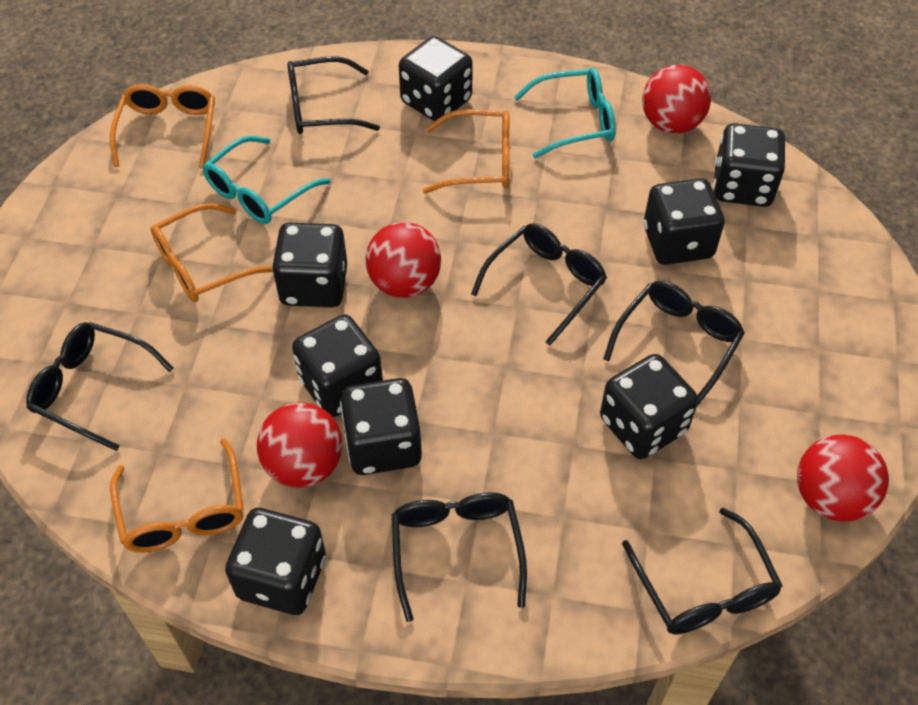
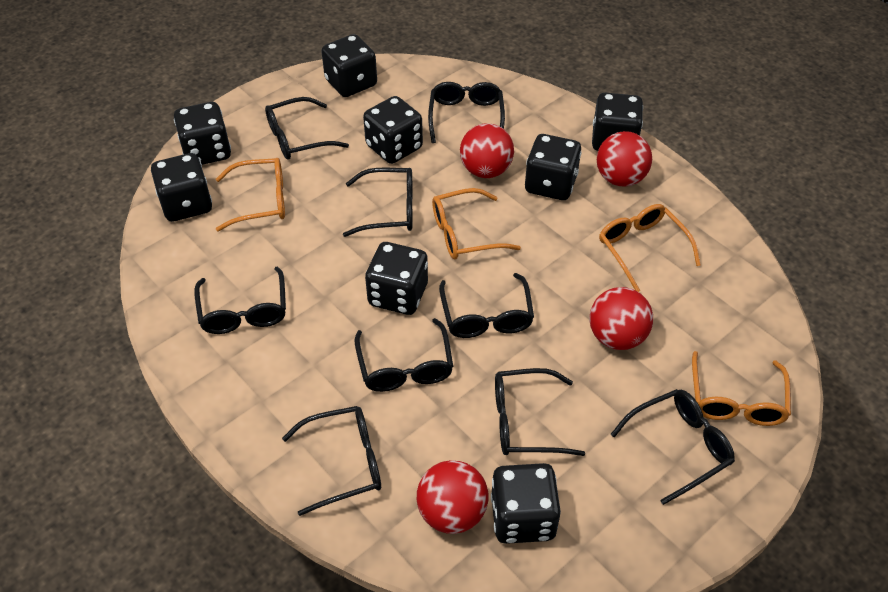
black glasses: 6 -> 9
turquoise glasses: 2 -> 0

